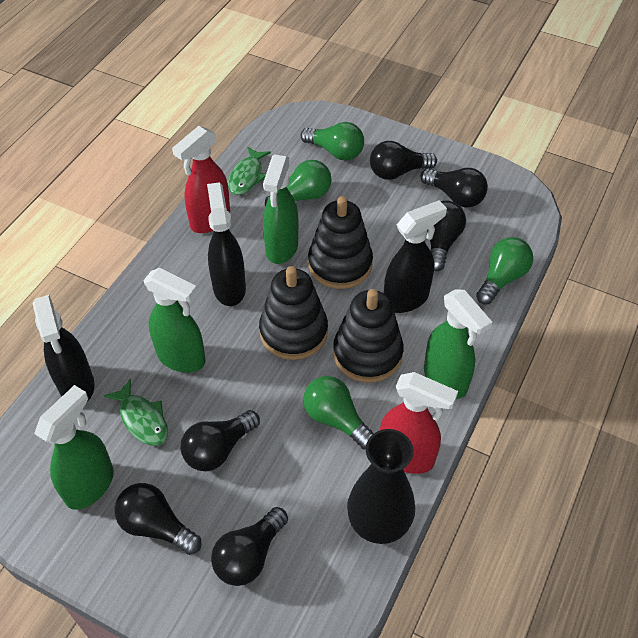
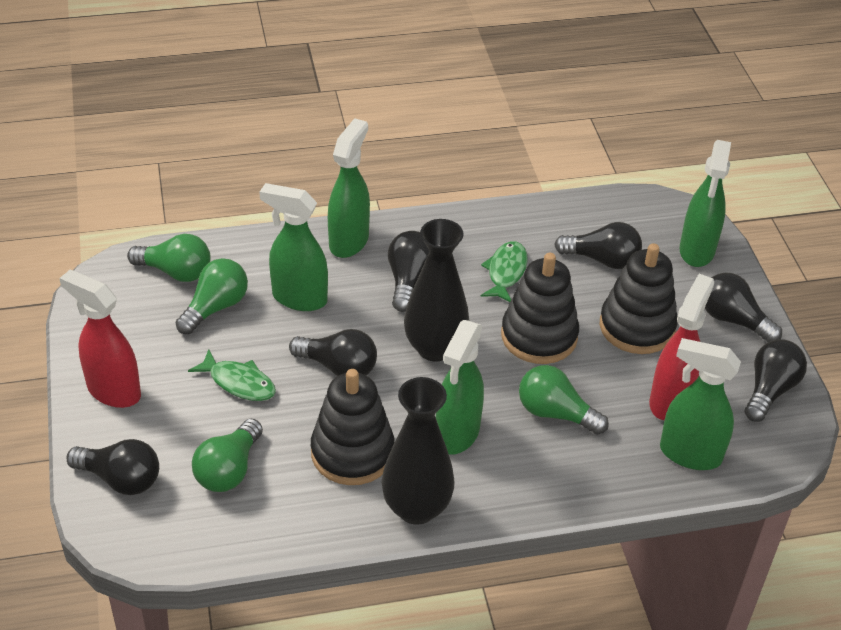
black spray bottle: 3 -> 0
black vase: 1 -> 2
green spray bottle: 4 -> 5

